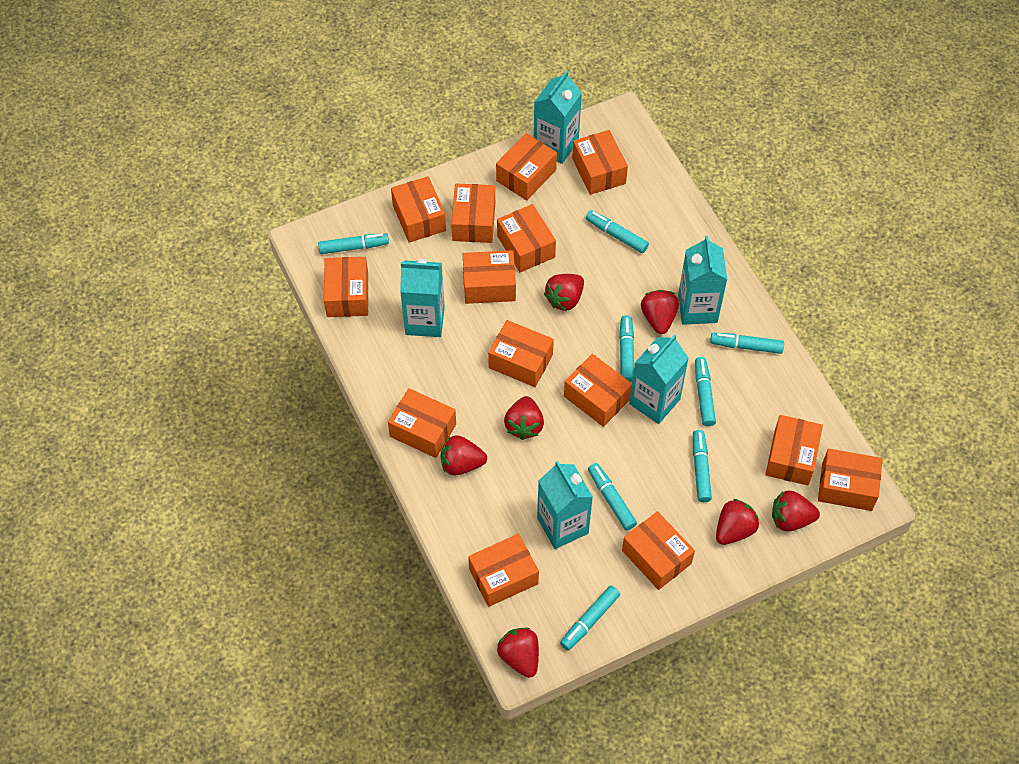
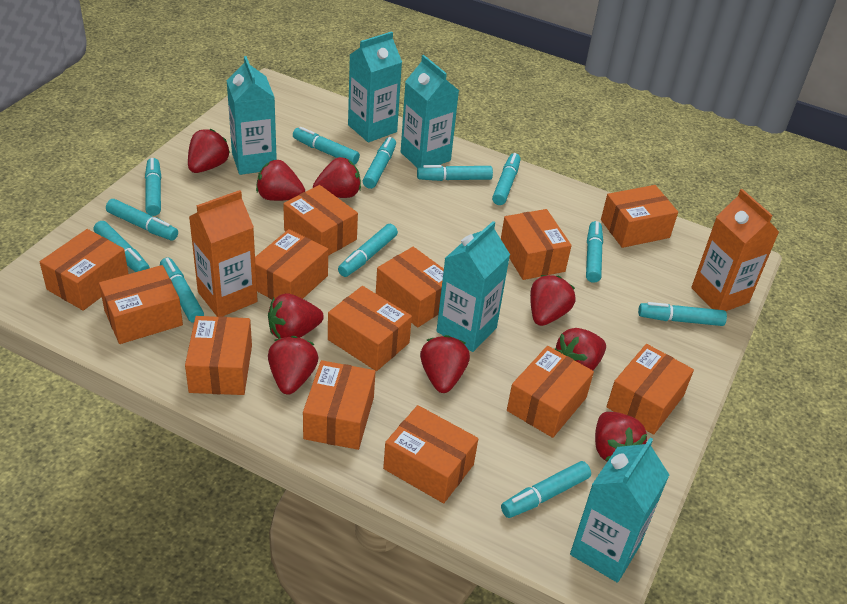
orange box: 14 -> 13
orange carton: 0 -> 2
red strawberry: 7 -> 9
turquoise marker: 8 -> 12

